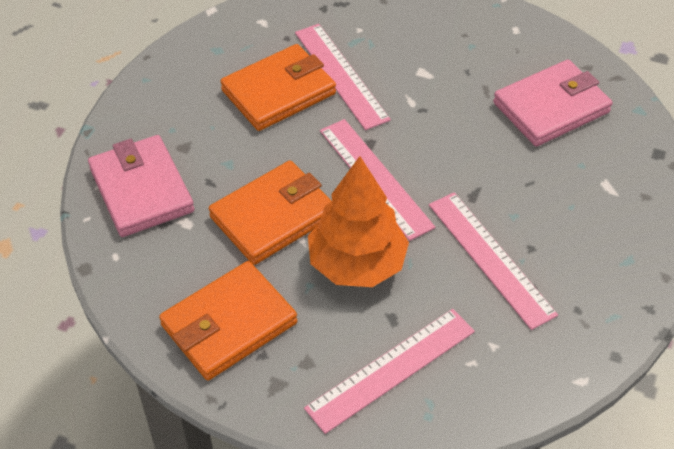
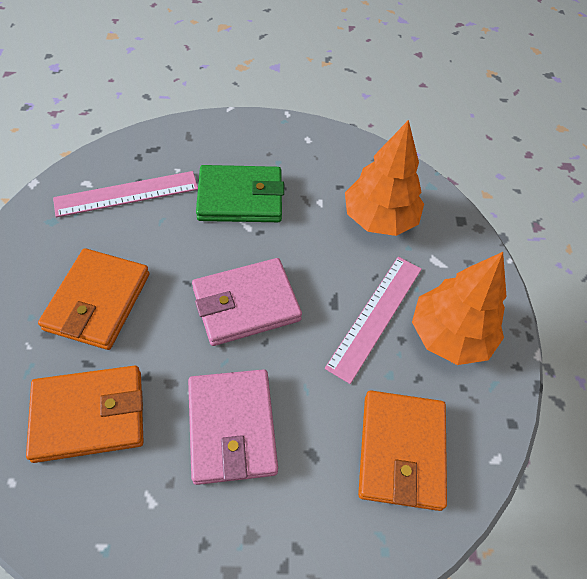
green wallet: 0 -> 1
orange tree: 1 -> 2
pink ruler: 4 -> 2

